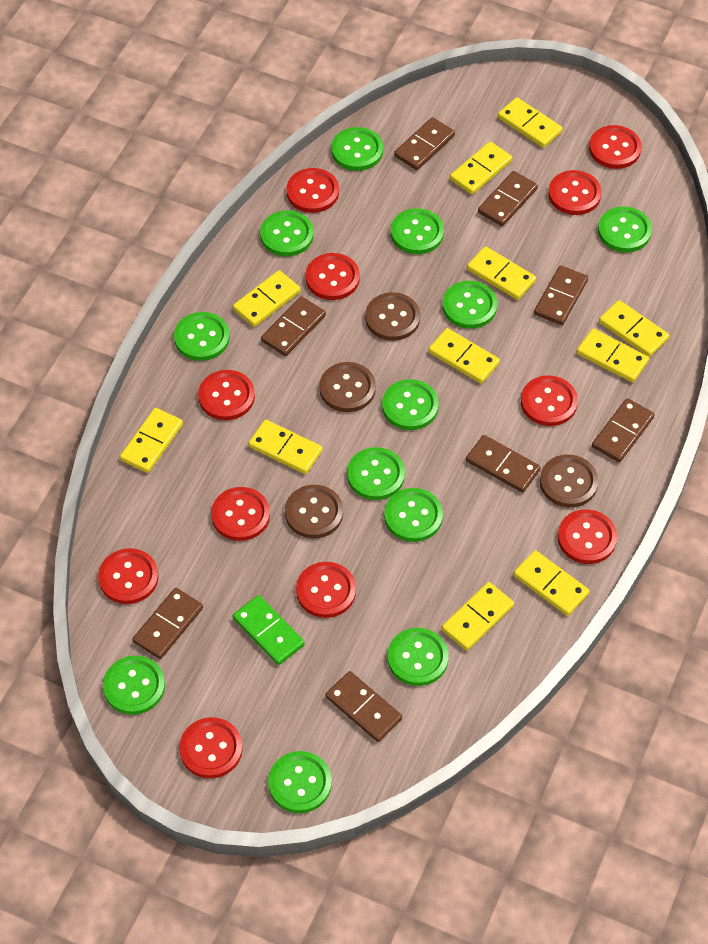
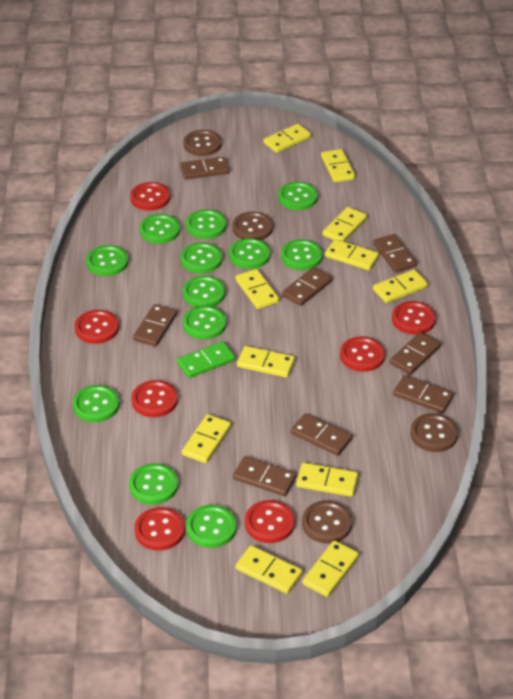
red button: 11 -> 7

